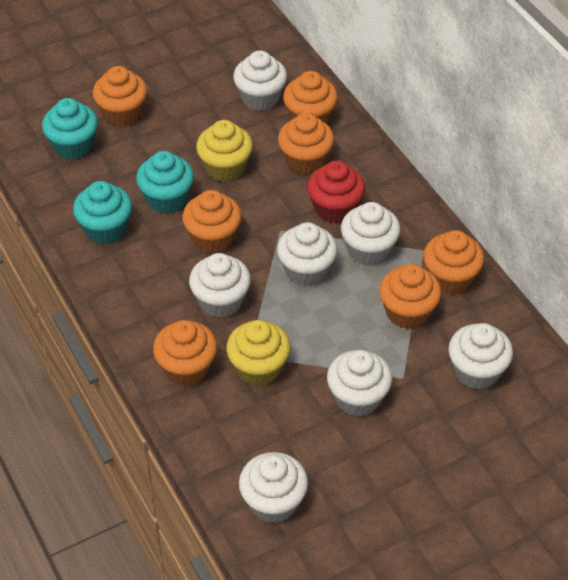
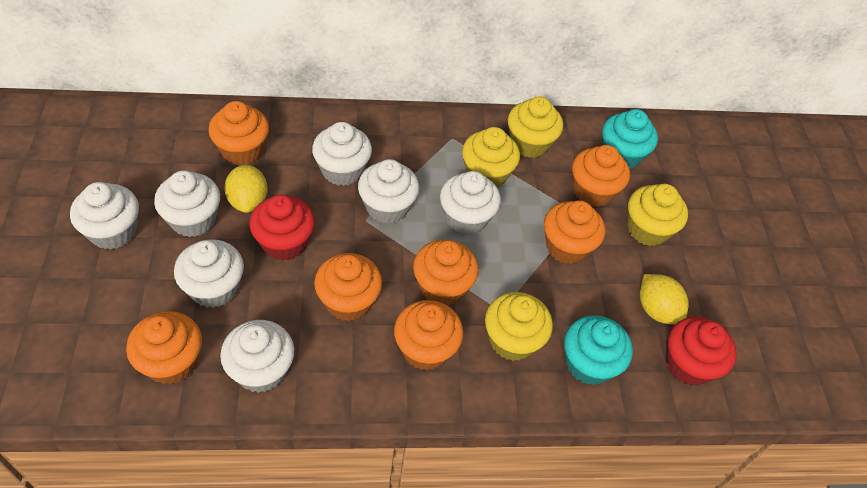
red cupcake: 1 -> 2
turquoise cupcake: 3 -> 2
yellow cupcake: 2 -> 4
yellow lemon: 0 -> 2

